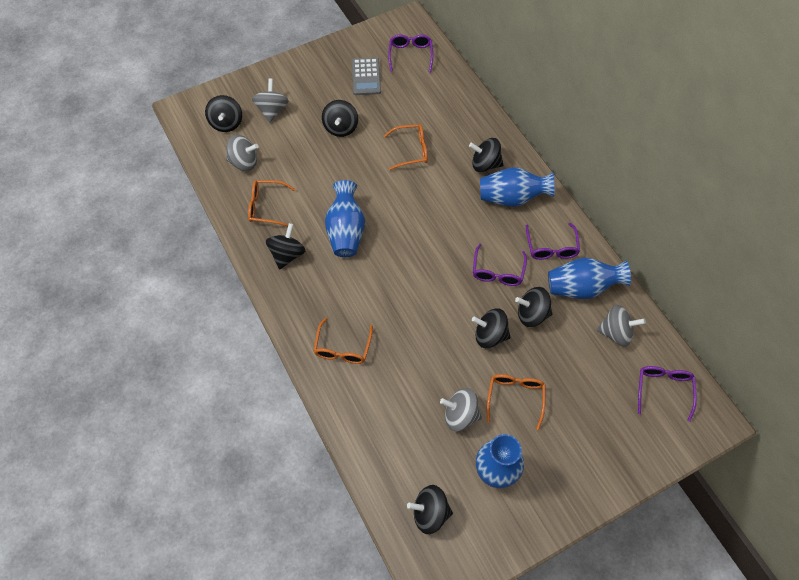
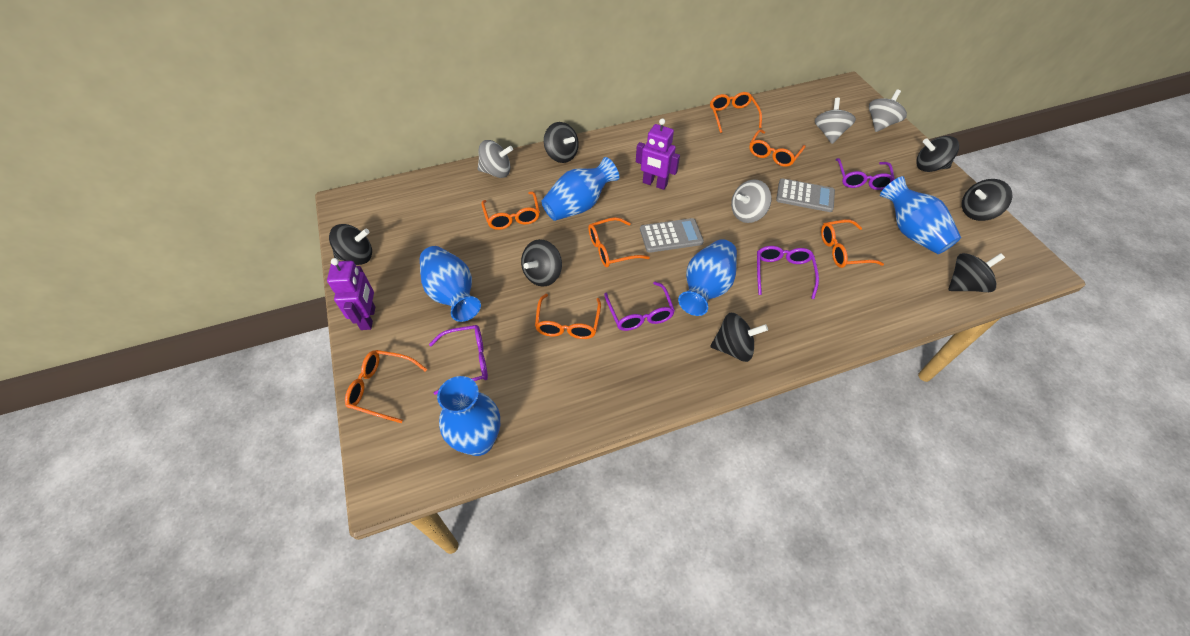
blue vase: 4 -> 5
grey calculator: 1 -> 2
orange glasses: 4 -> 7
purple robot: 0 -> 2

